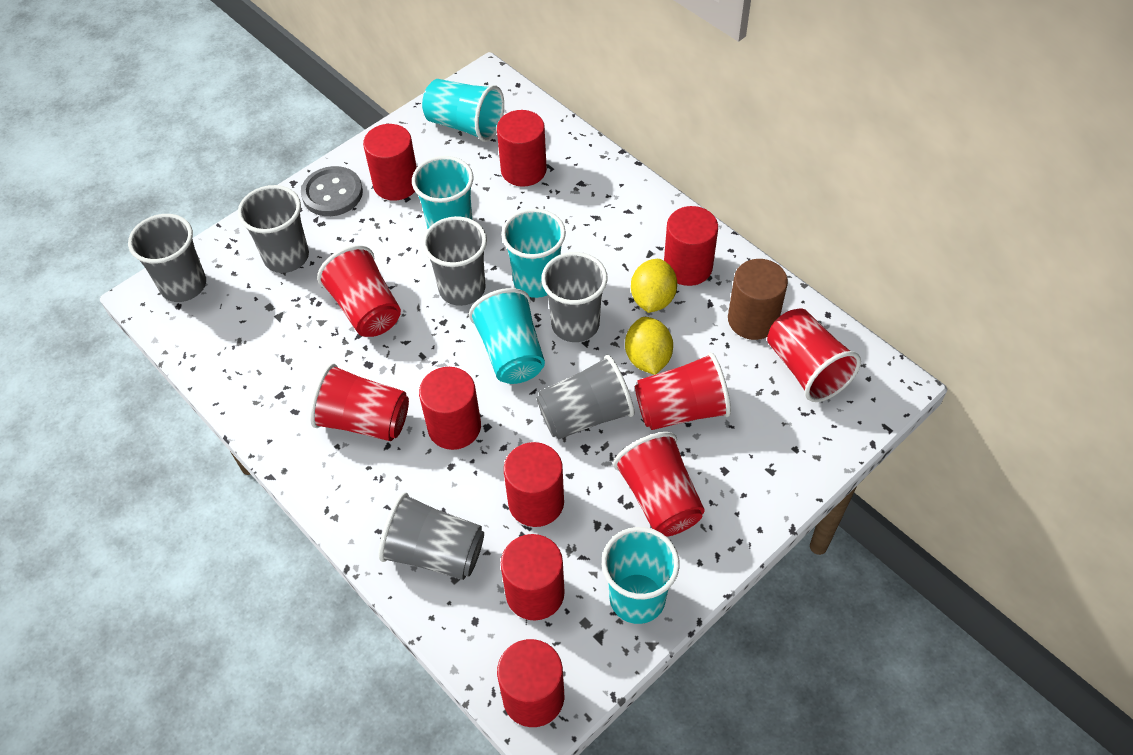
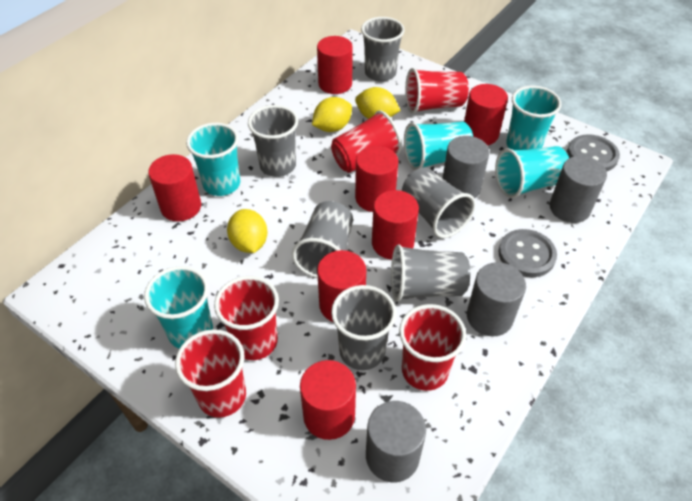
brown cylinder: 1 -> 0
grey button: 1 -> 2
grey cylinder: 0 -> 4
yellow lemon: 2 -> 3

